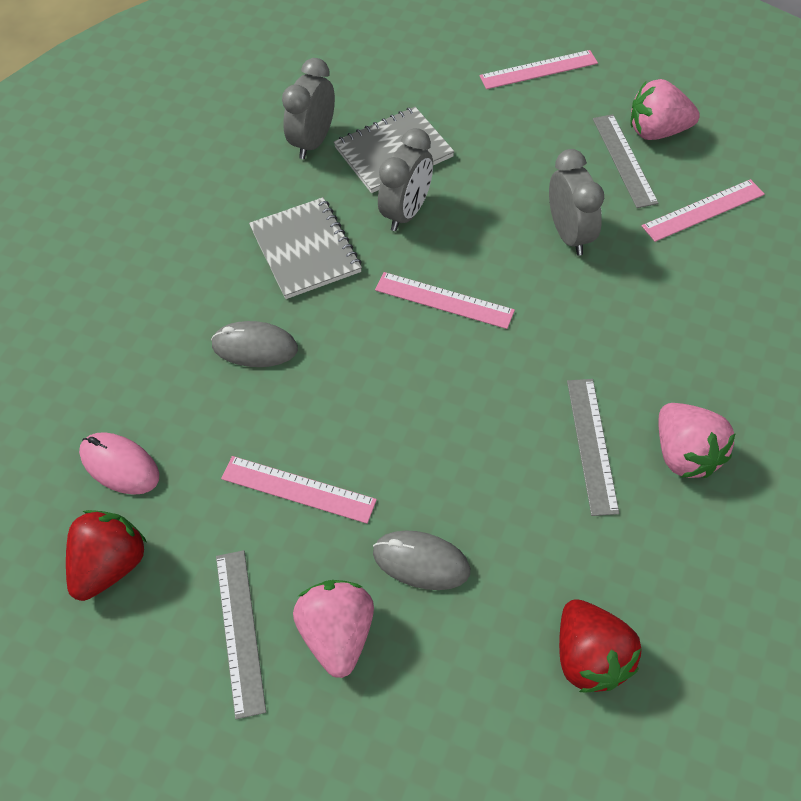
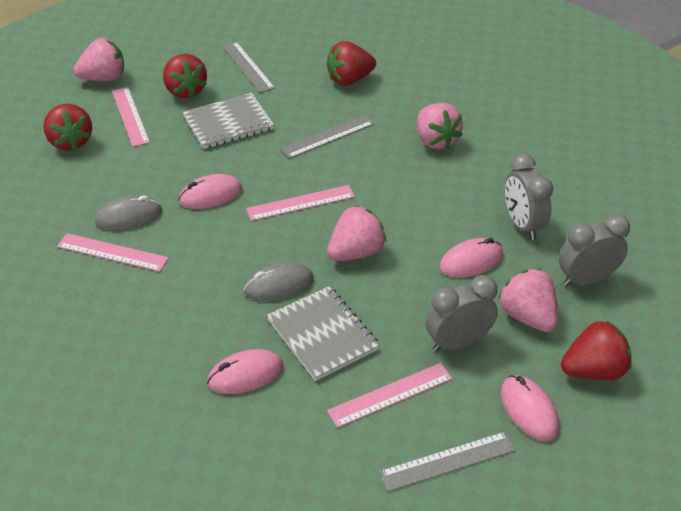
pink mouse: 1 -> 4
pink strawberry: 3 -> 4
red strawberry: 2 -> 4

